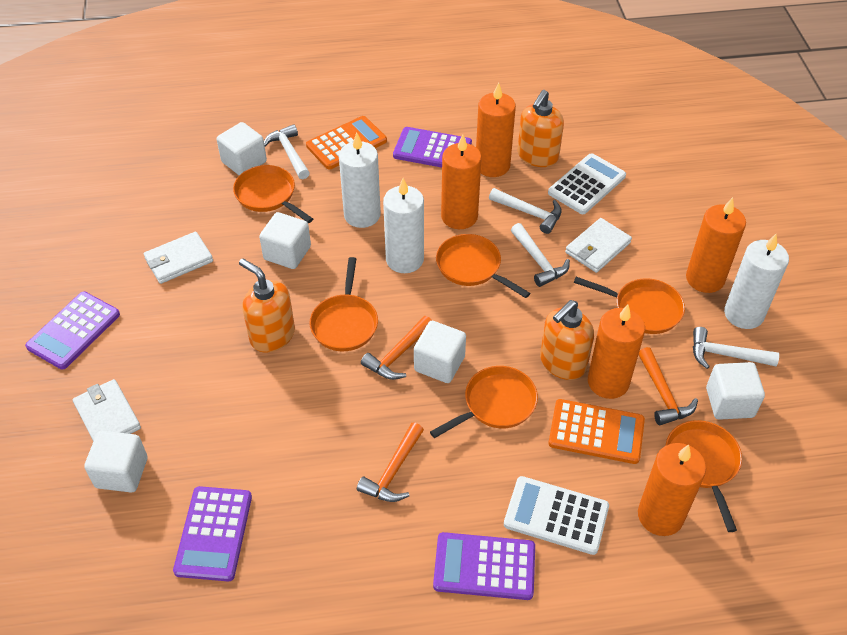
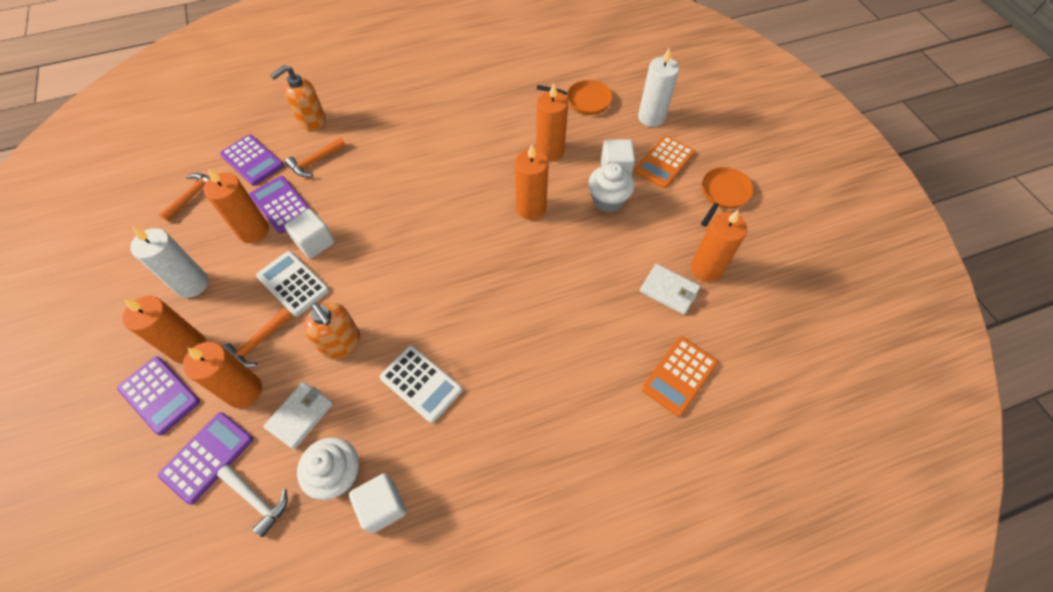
orange candle: 5 -> 6
orange pan: 6 -> 2
orange soap dispenser: 3 -> 2
white candle: 3 -> 2
white cube: 5 -> 3
white cupcake: 0 -> 2
white hammer: 4 -> 1
white wallet: 3 -> 2

